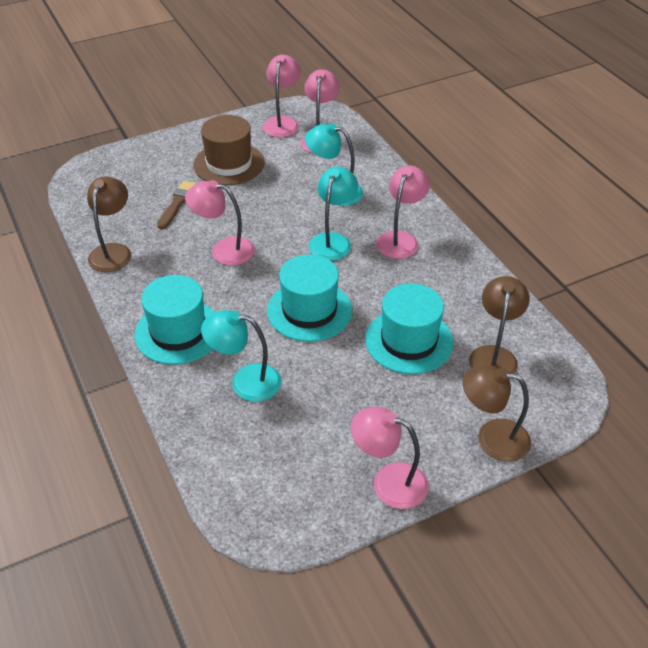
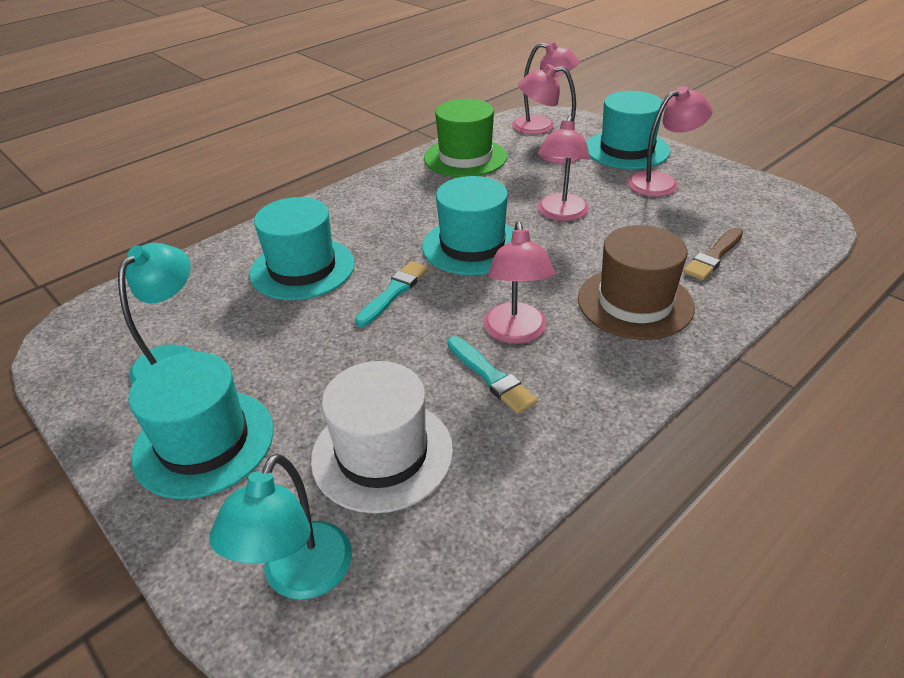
brown lamp: 3 -> 0
green hat: 0 -> 1
turquoise brush: 0 -> 2
turquoise hat: 3 -> 4
turquoise lamp: 3 -> 2
white hat: 0 -> 1

